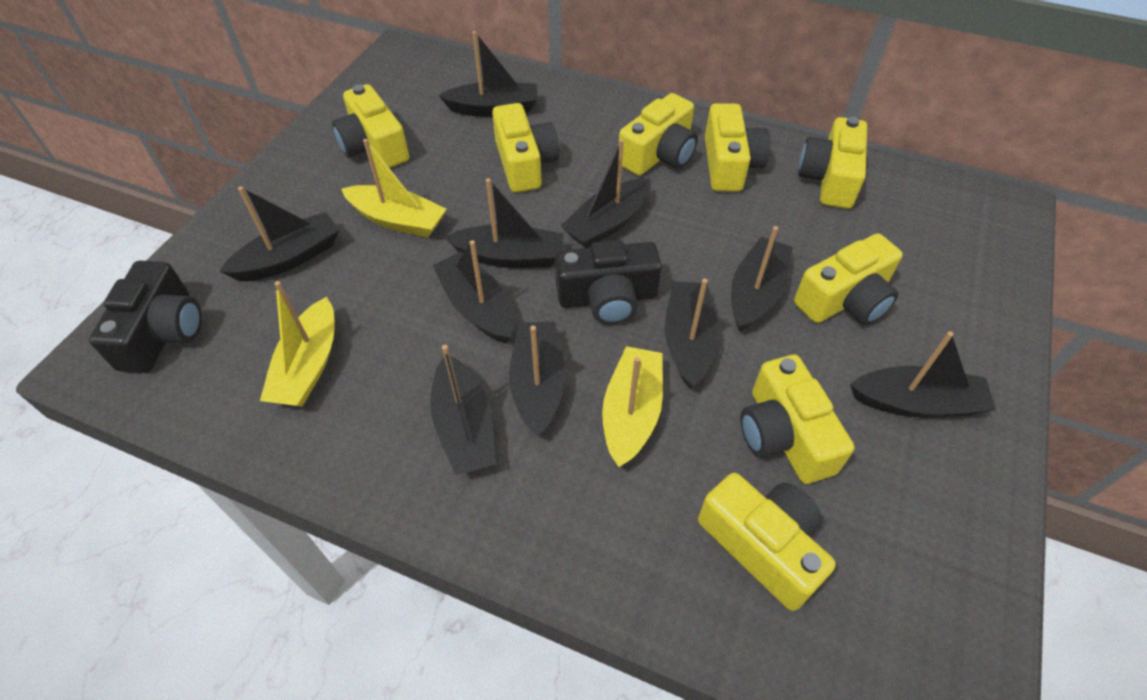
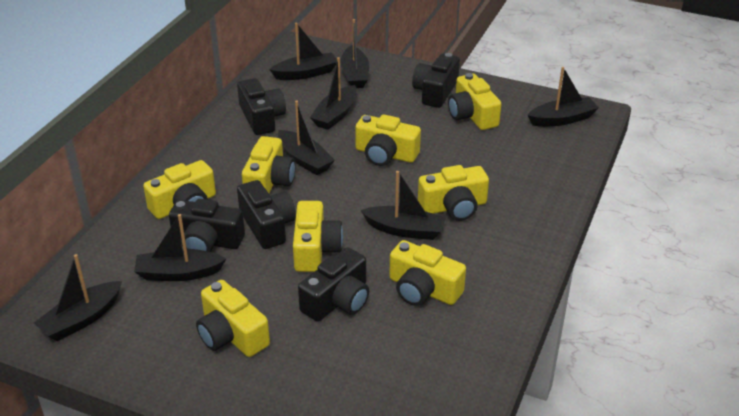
black boat: 10 -> 8
black camera: 2 -> 5
yellow boat: 3 -> 0

